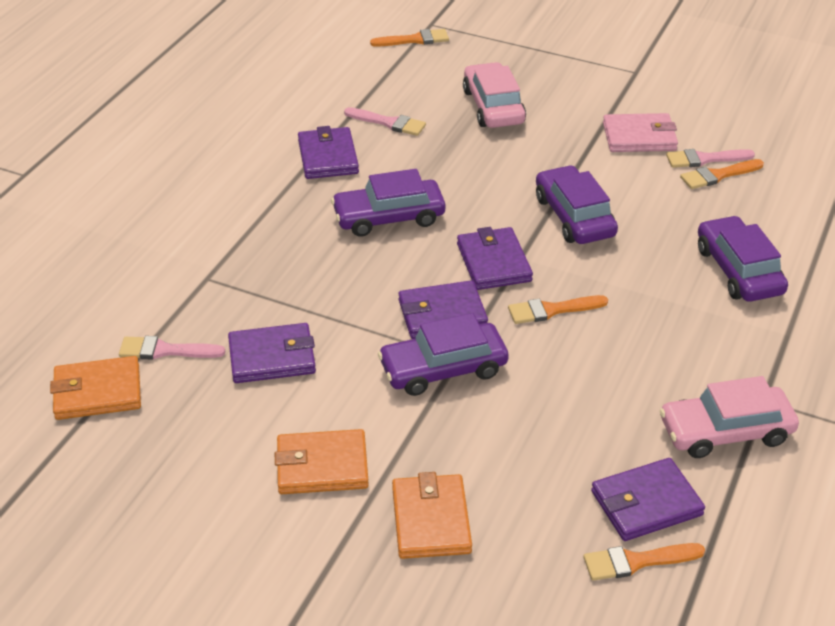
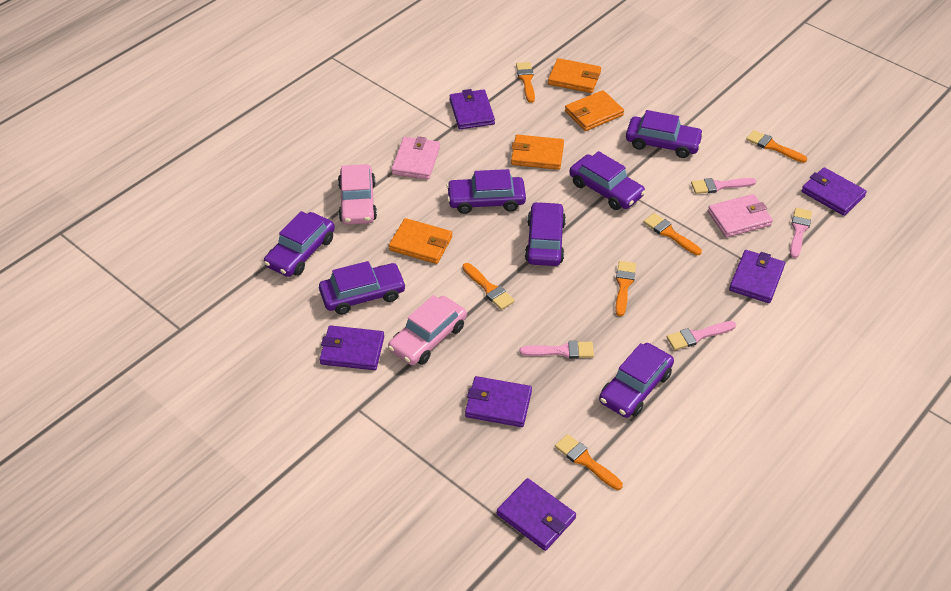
orange brush: 4 -> 6
orange wallet: 3 -> 4
pink brush: 3 -> 4
pink wallet: 1 -> 2
purple car: 4 -> 7
purple wallet: 5 -> 6

